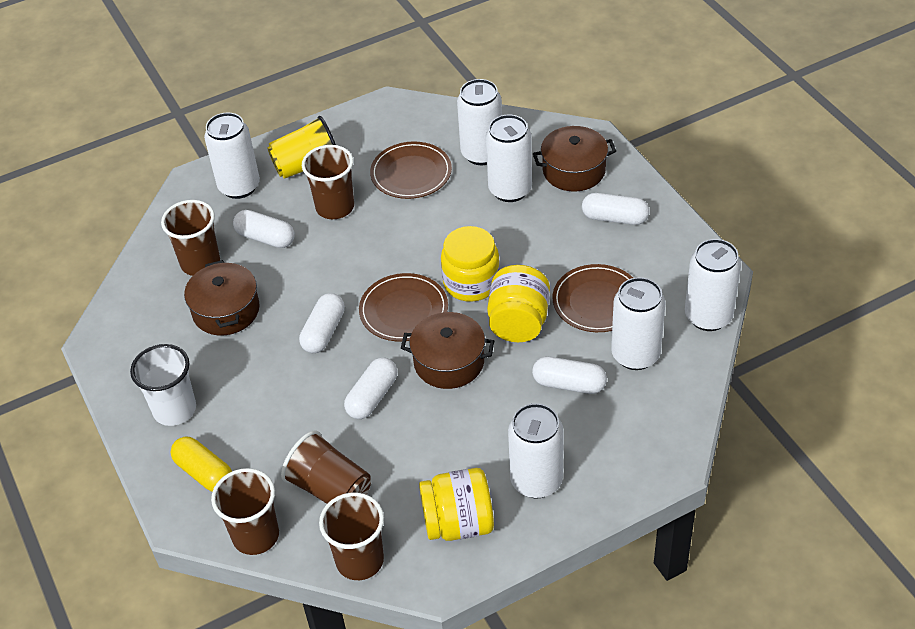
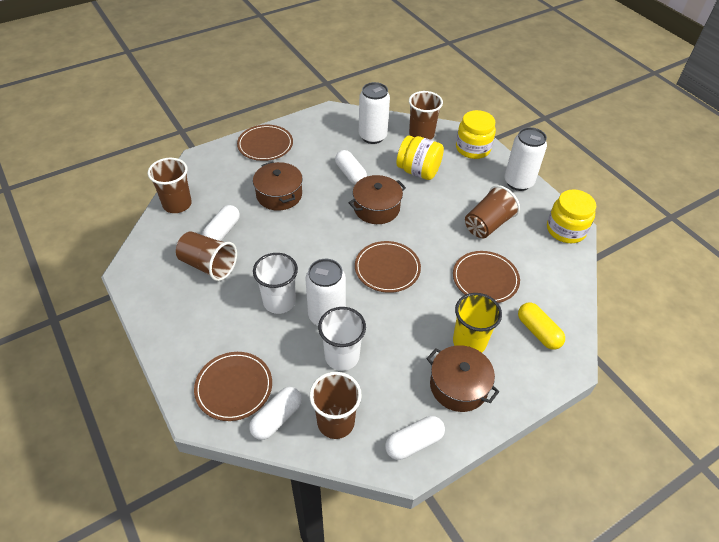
brown plate: 3 -> 4
white can: 6 -> 3
white capsule: 5 -> 4
white cup: 1 -> 2

